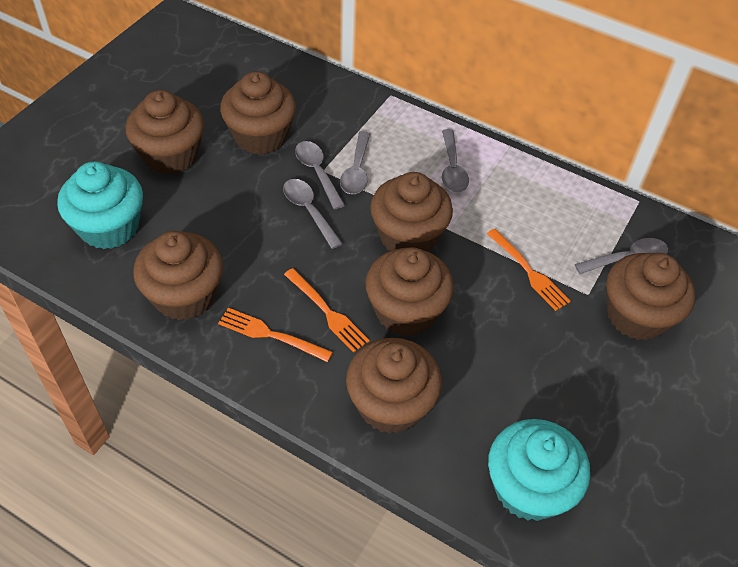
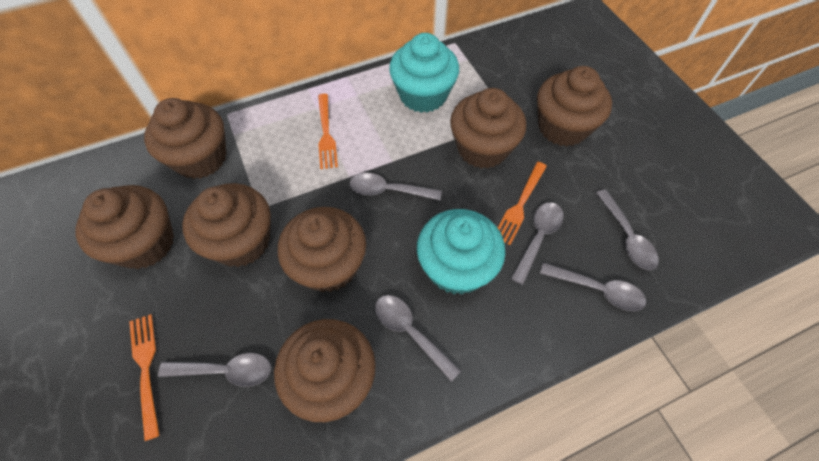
grey spoon: 5 -> 6

